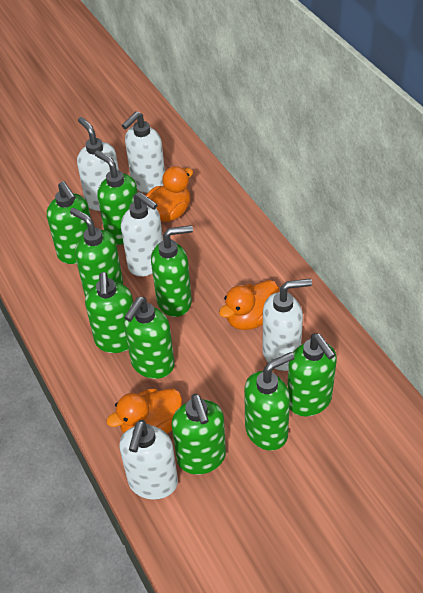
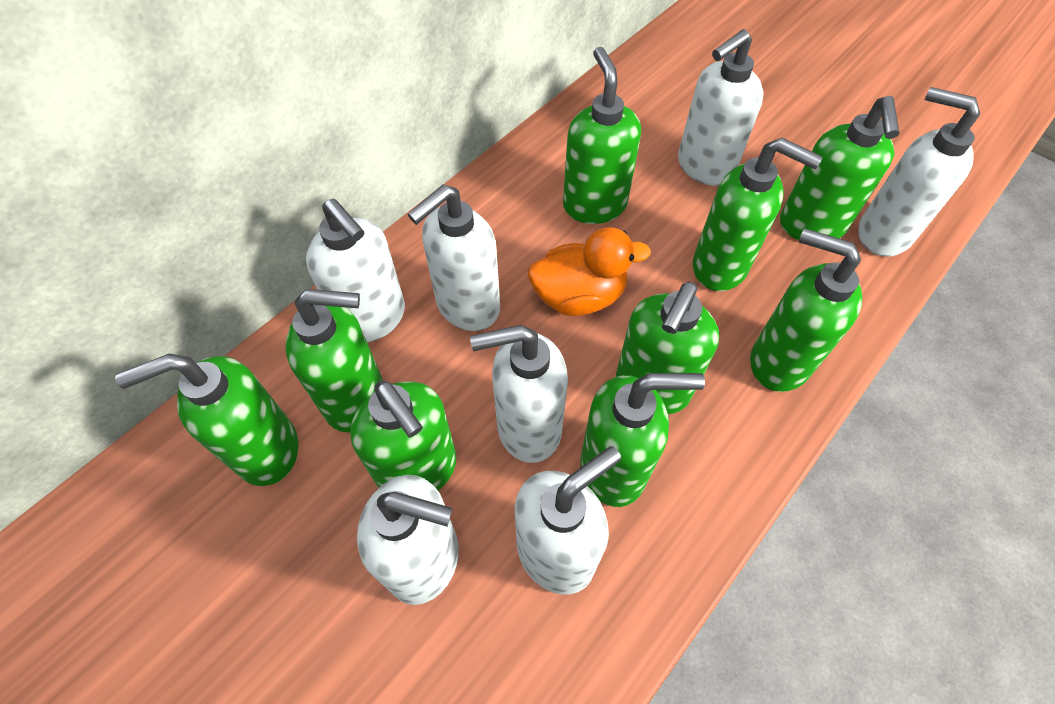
orange duck: 3 -> 1
white soap dispenser: 5 -> 7

